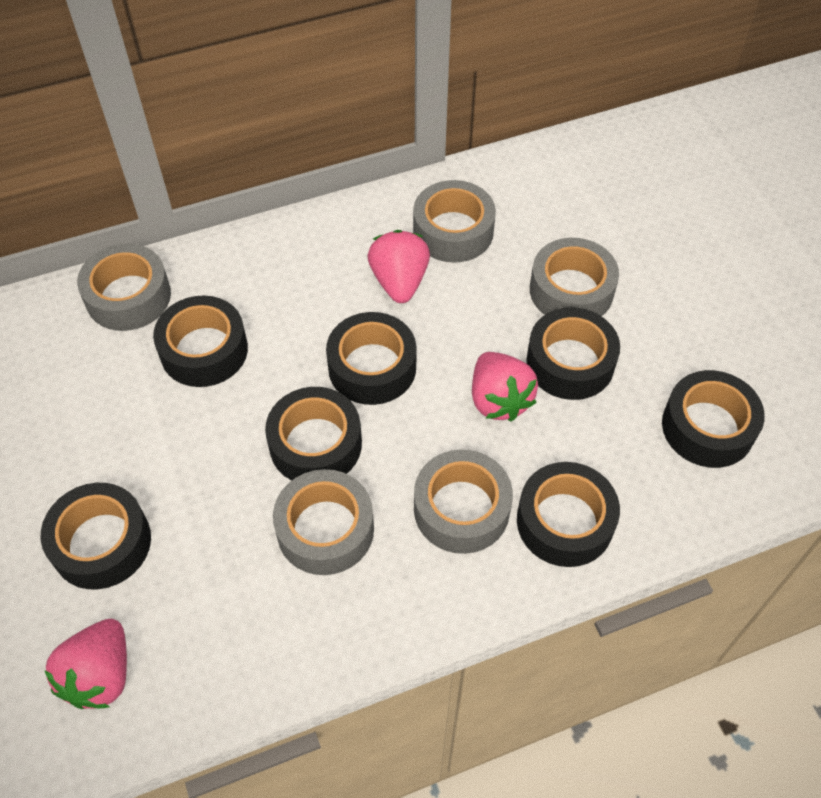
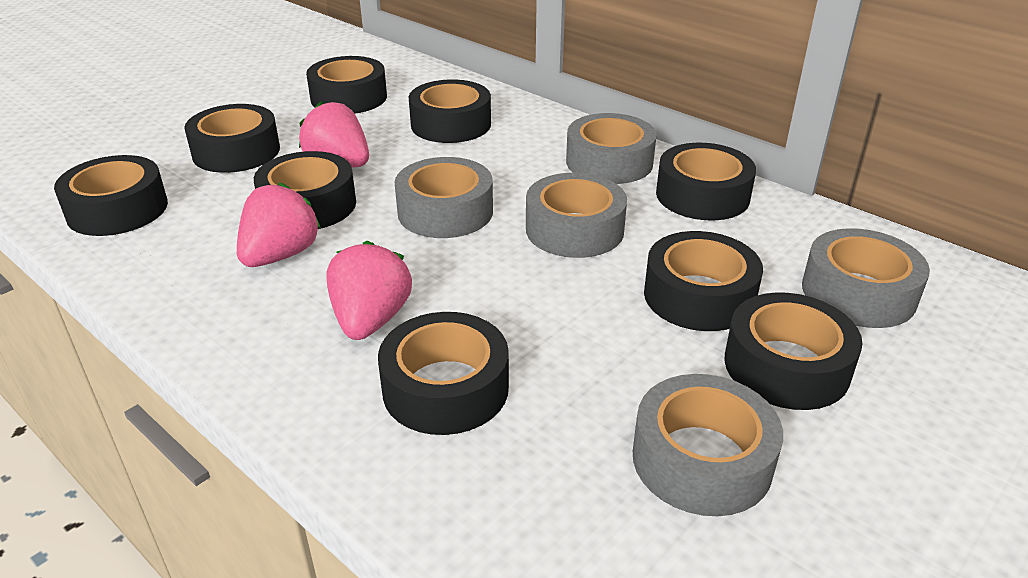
black tape: 7 -> 9

